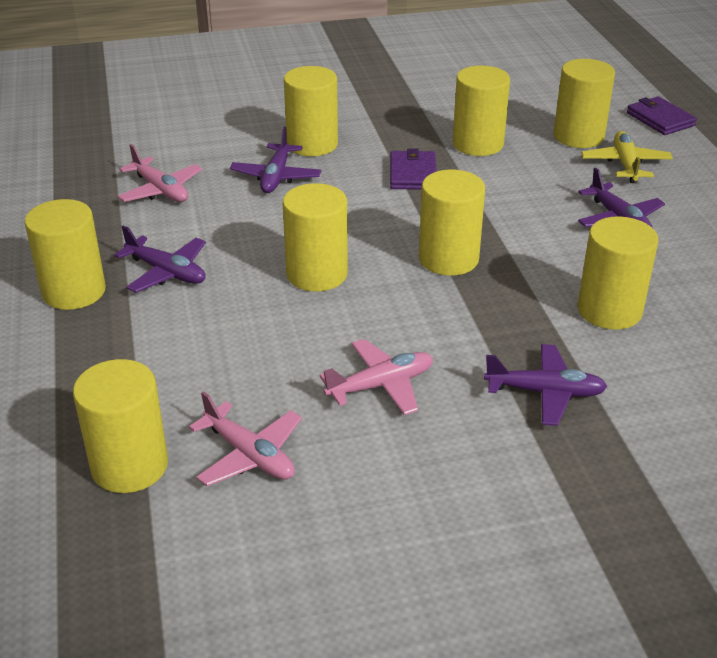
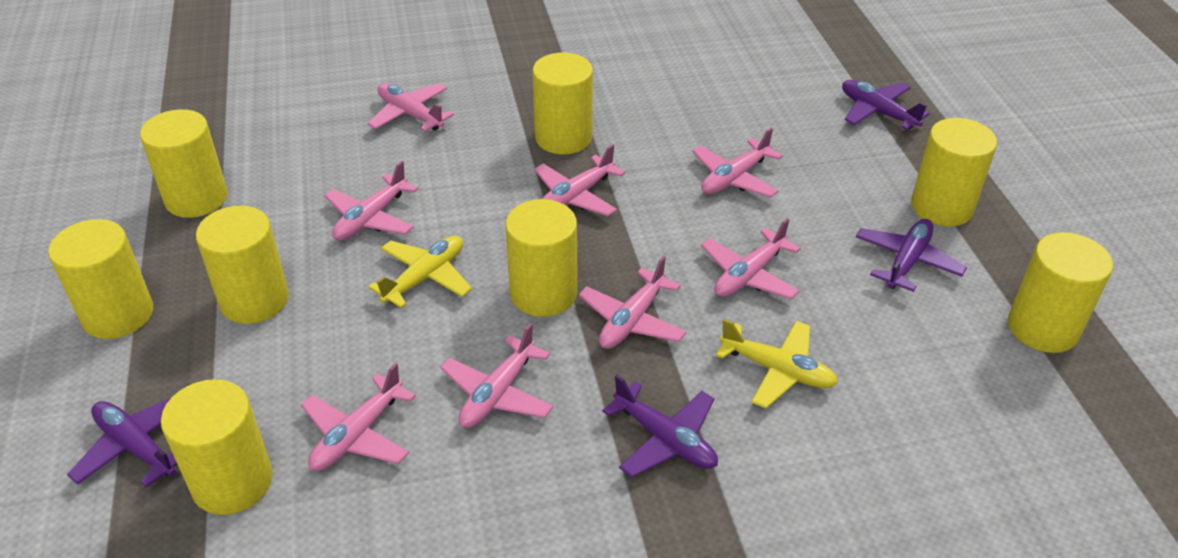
pink plane: 3 -> 8
purple wallet: 2 -> 0
yellow plane: 1 -> 2

